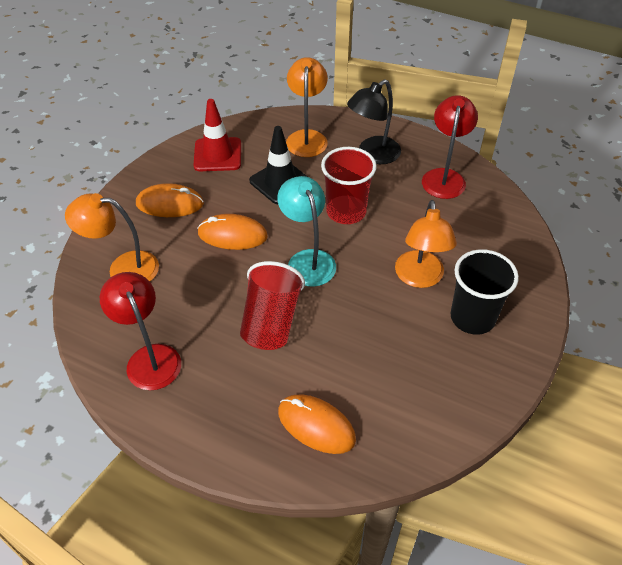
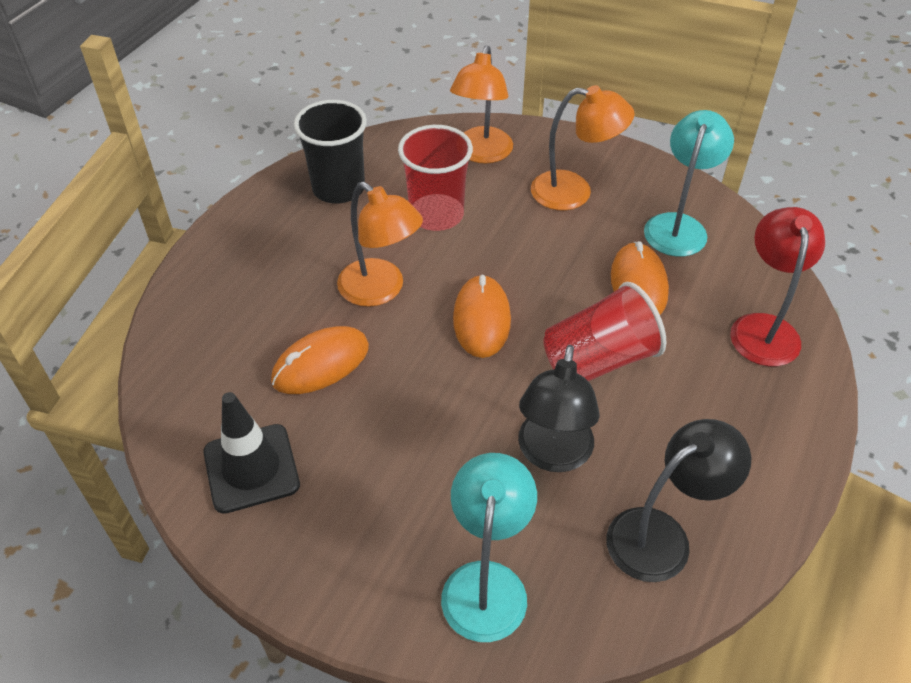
black lamp: 1 -> 2
red lamp: 2 -> 1
red traffic cone: 1 -> 0
turquoise lamp: 1 -> 2

